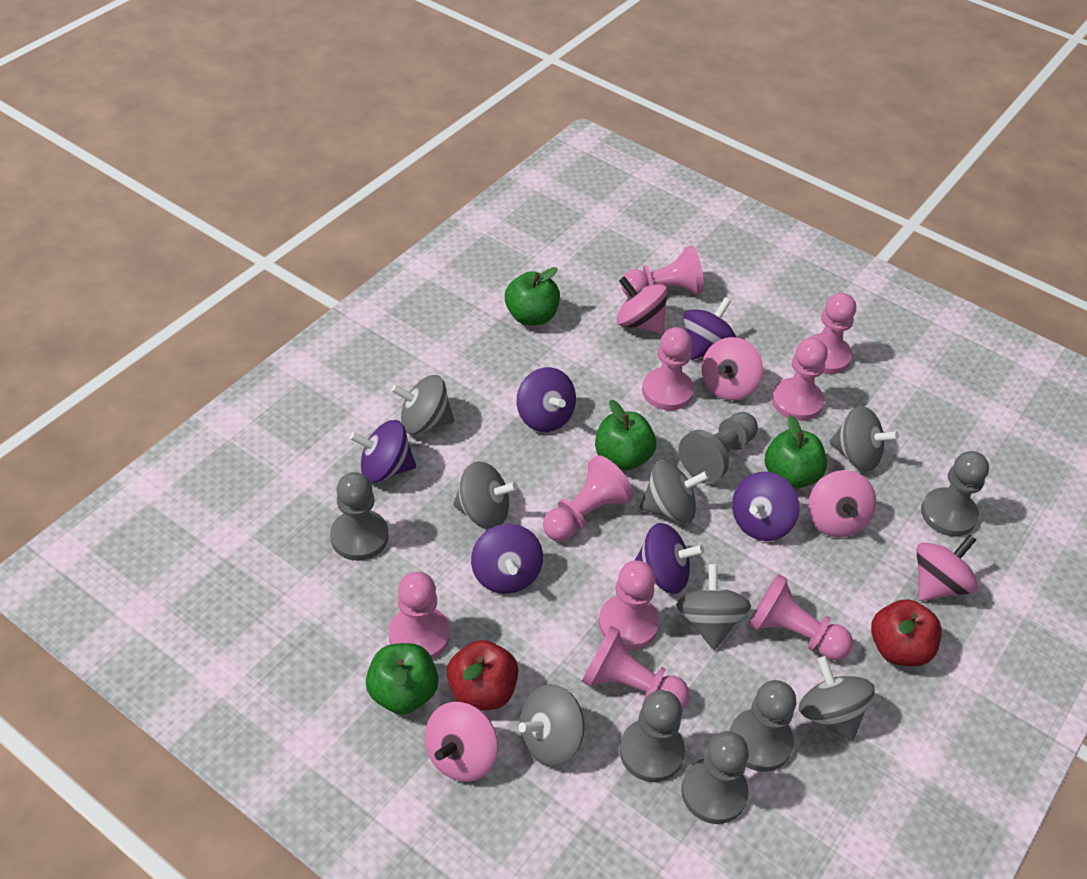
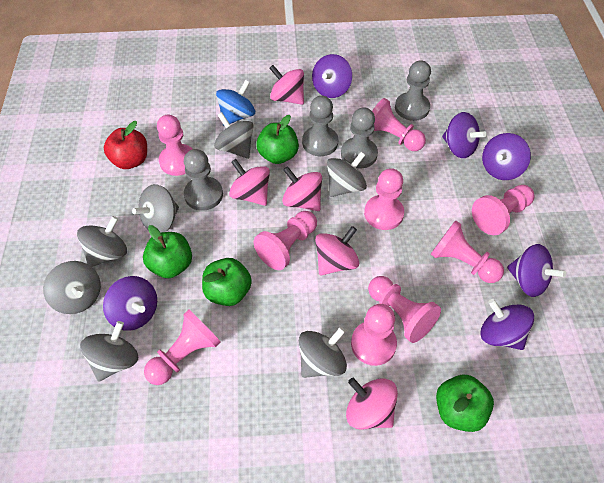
blue spinning top: 0 -> 1
grey pawn: 6 -> 4
red apple: 2 -> 1

